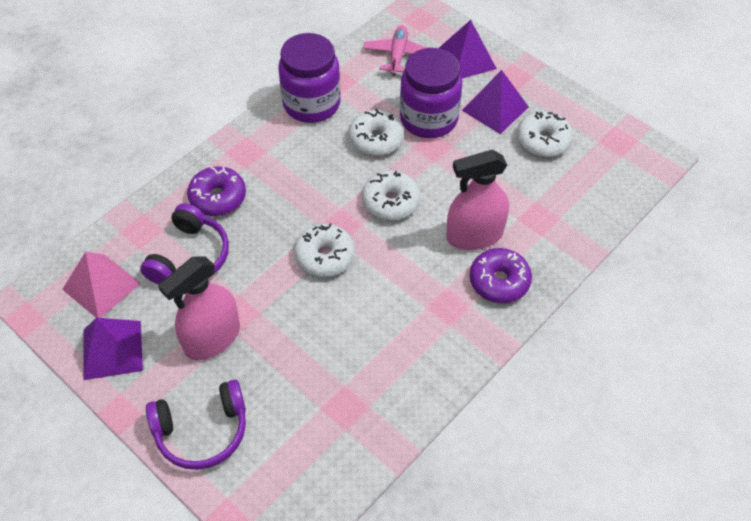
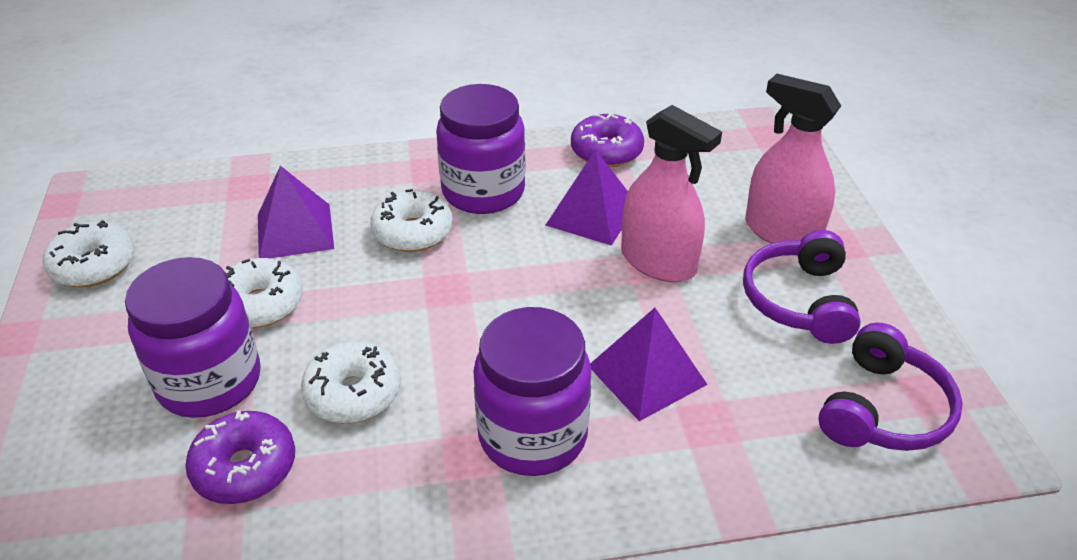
pink plane: 1 -> 0
pink pyramid: 1 -> 0
purple jar: 2 -> 3

